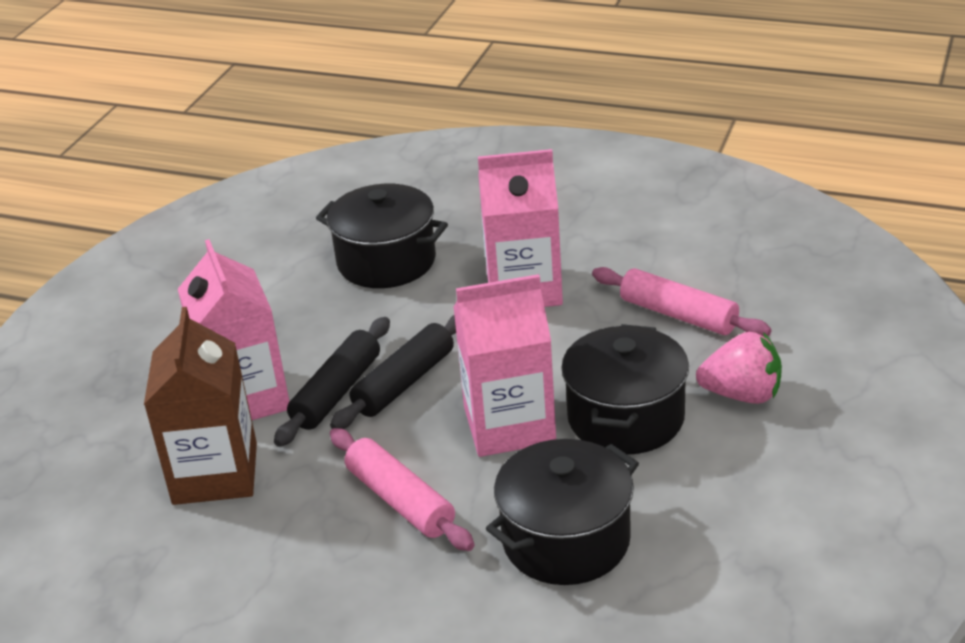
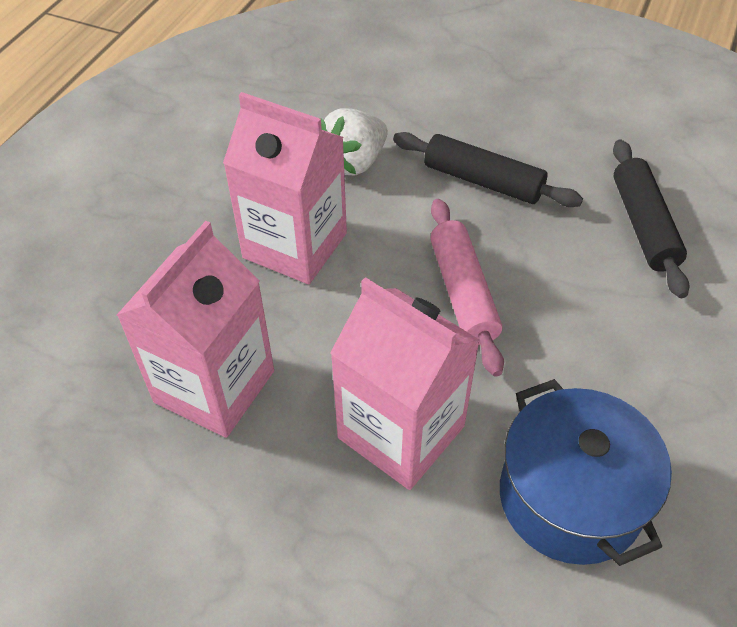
black pot: 3 -> 0
blue pot: 0 -> 1
brown carton: 1 -> 0
pink rolling pin: 2 -> 1
pink strawberry: 1 -> 0
white strawberry: 0 -> 1

